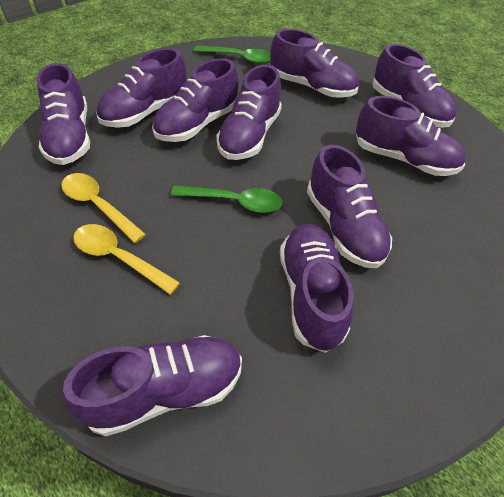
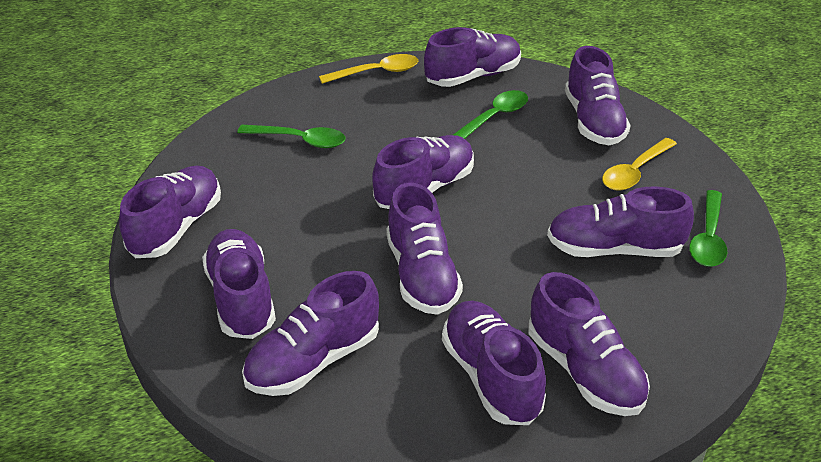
green spoon: 2 -> 3

